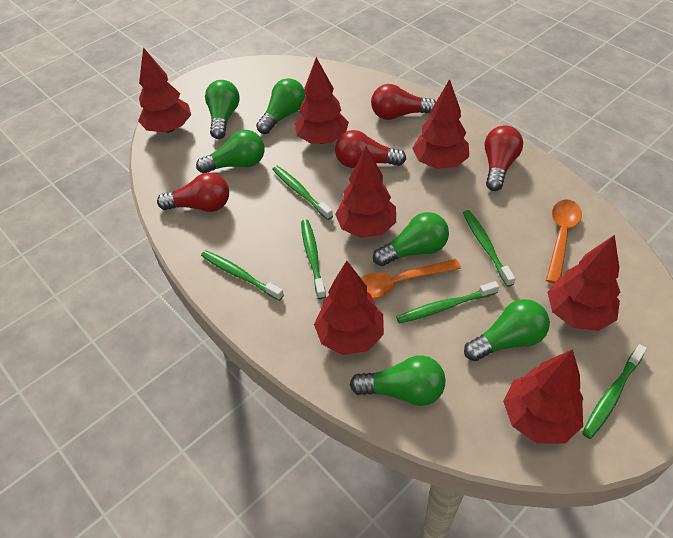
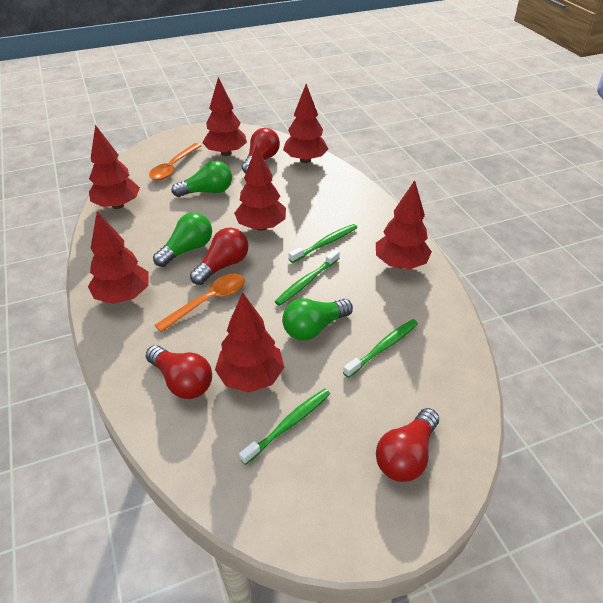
green light bulb: 6 -> 3
green toothbrush: 6 -> 4

